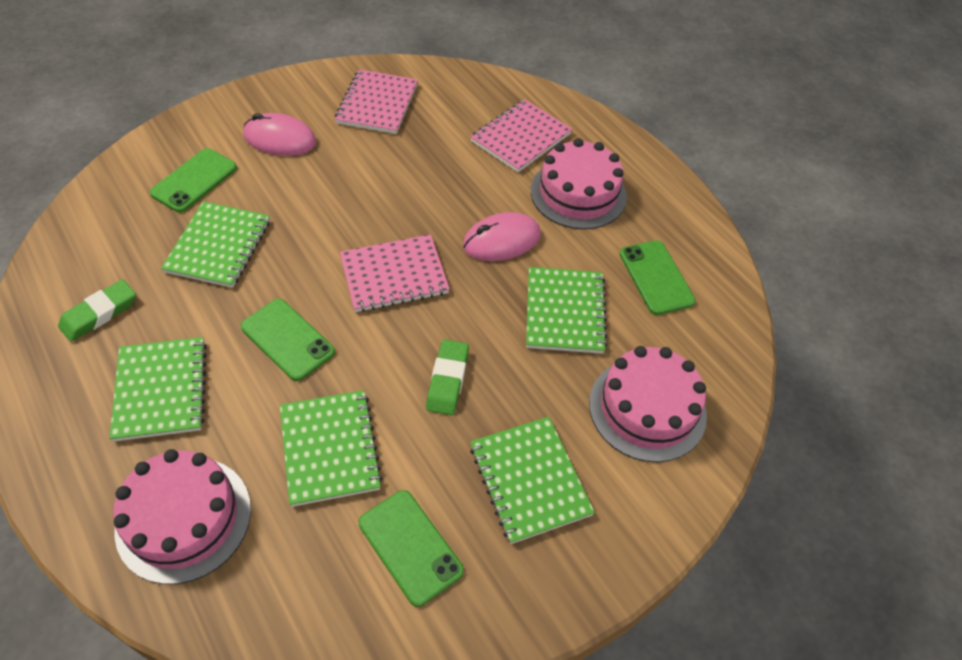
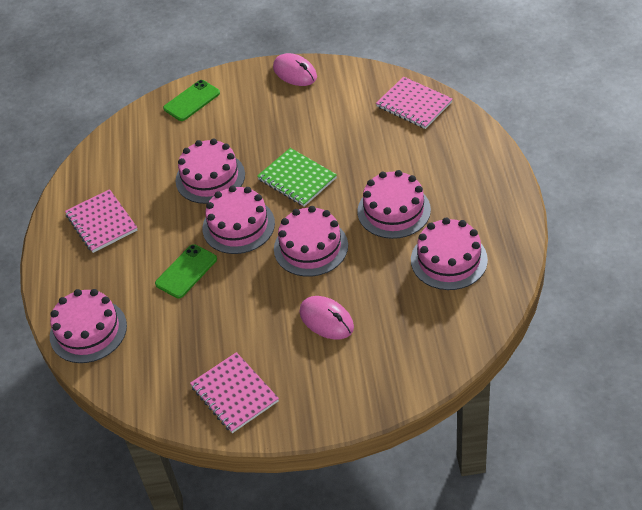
green eraser: 2 -> 0
green notebook: 5 -> 1
green phone: 4 -> 2
pink cake: 3 -> 6

